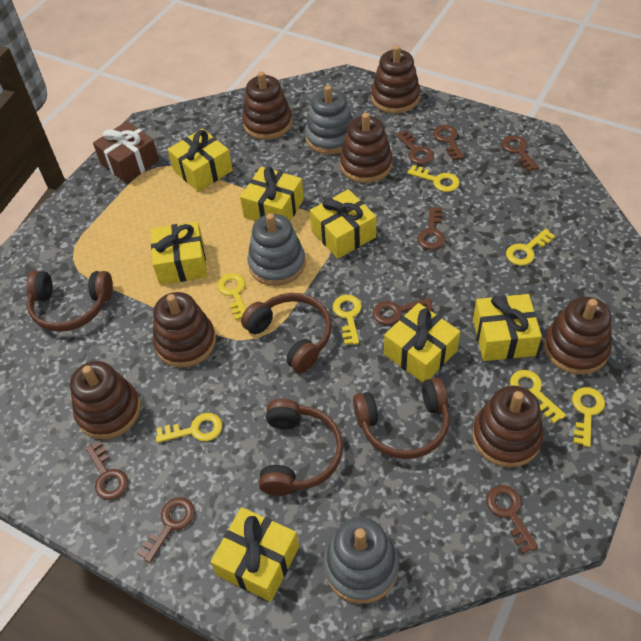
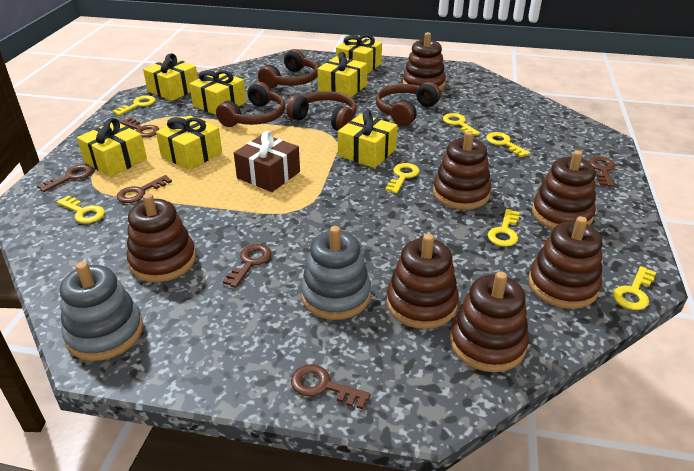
brown key: 8 -> 6
grey stacking toy: 3 -> 2

